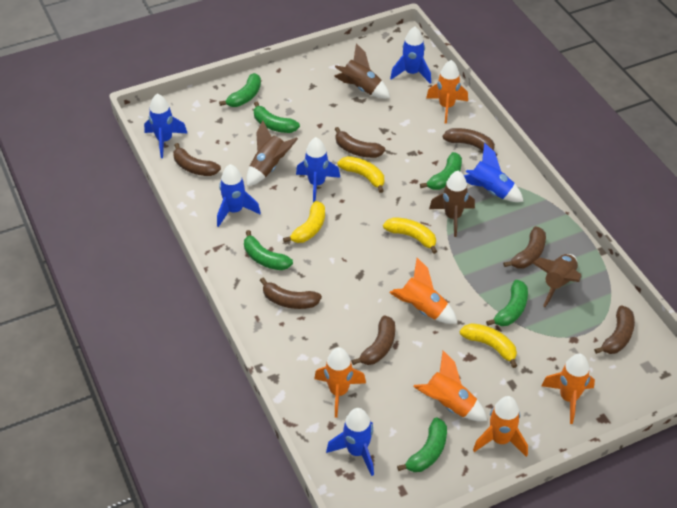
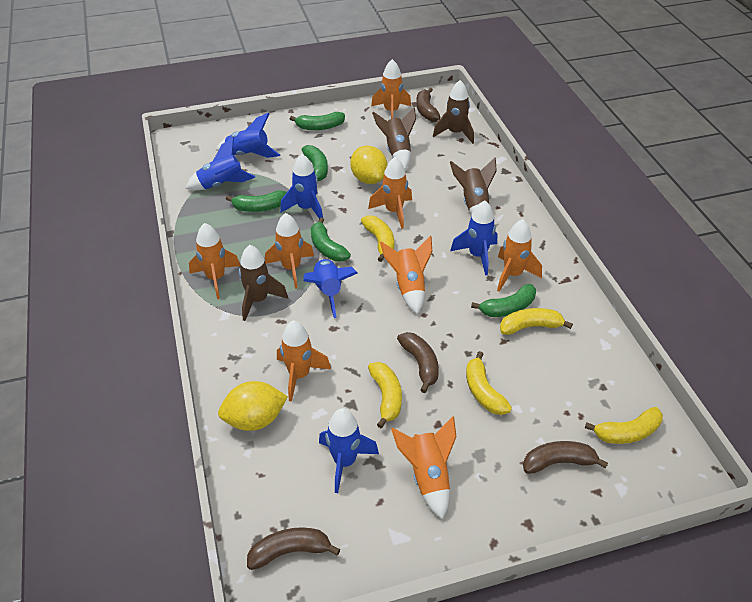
brown banana: 7 -> 4
green banana: 6 -> 5
orange rocket: 6 -> 8
yellow banana: 4 -> 5
yellow lemon: 0 -> 2

